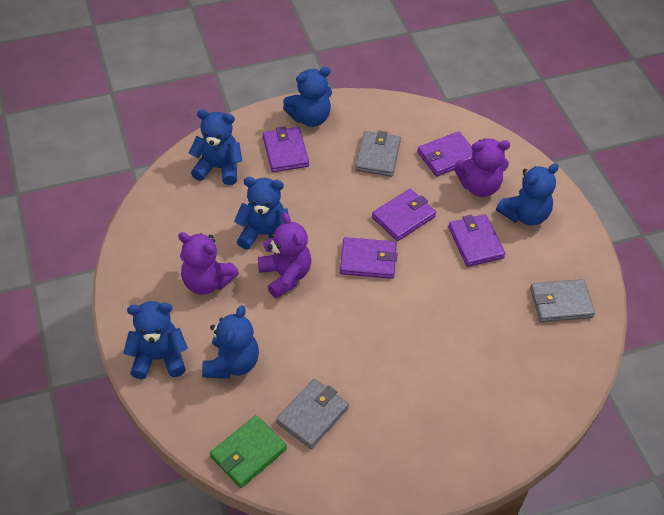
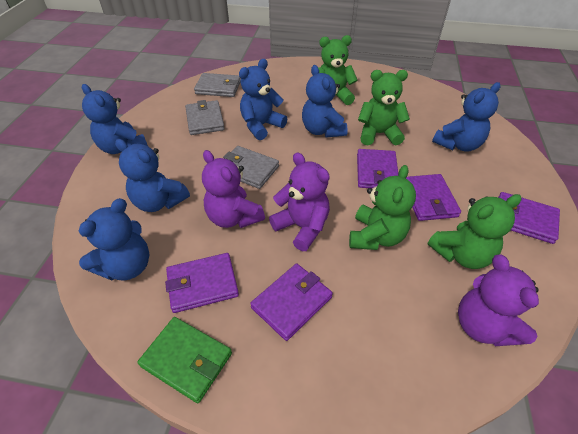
green teddy bear: 0 -> 4

